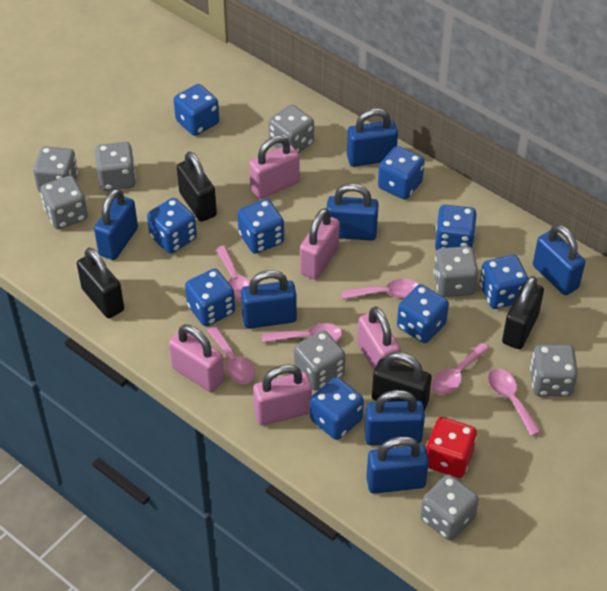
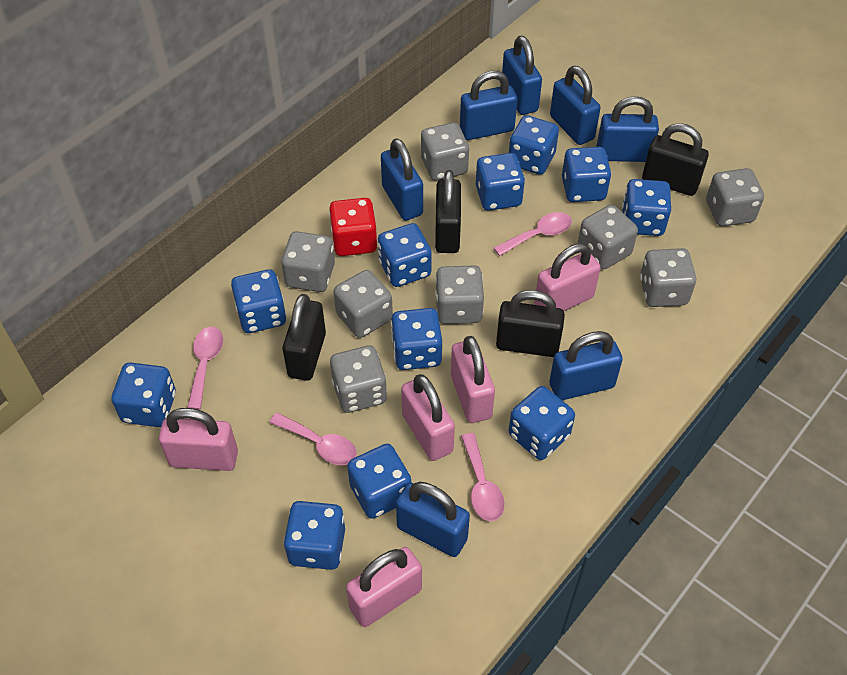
blue dice: 9 -> 11
pink spoon: 6 -> 4

